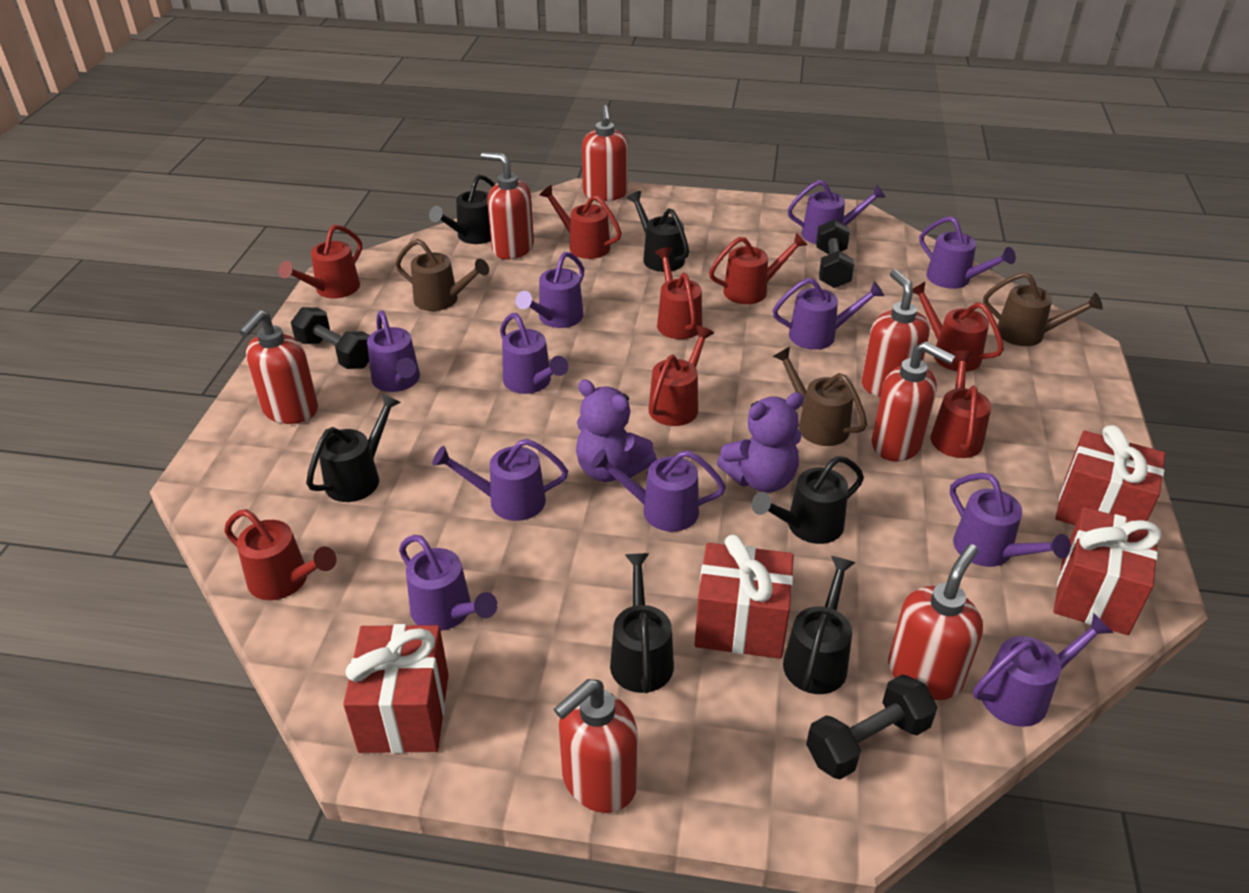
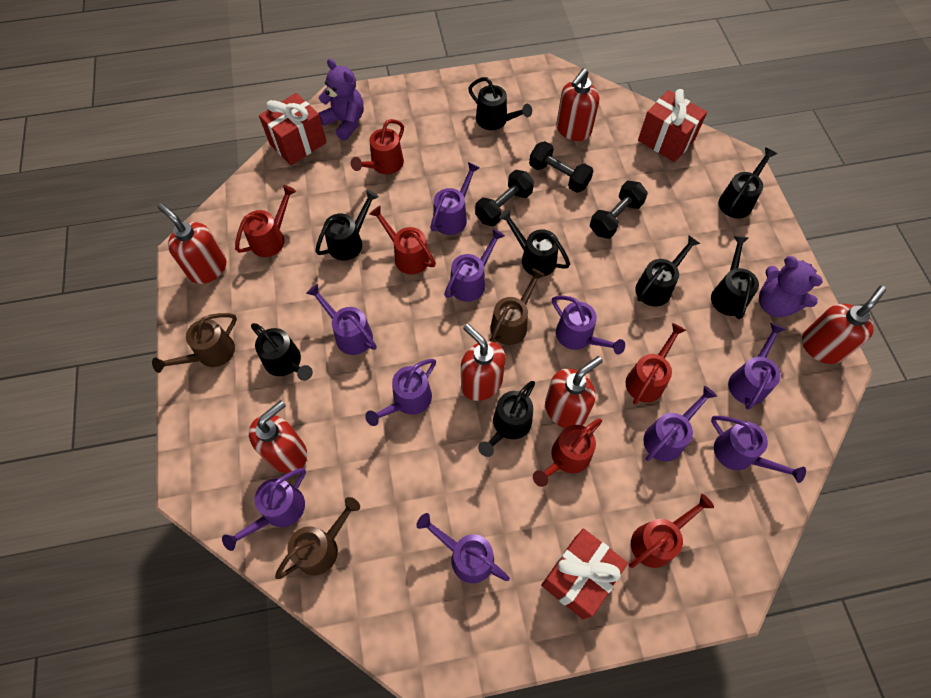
black watering can: 6 -> 8
purple watering can: 11 -> 10
red gift: 4 -> 3
red soap dispenser: 7 -> 6
red watering can: 8 -> 6

